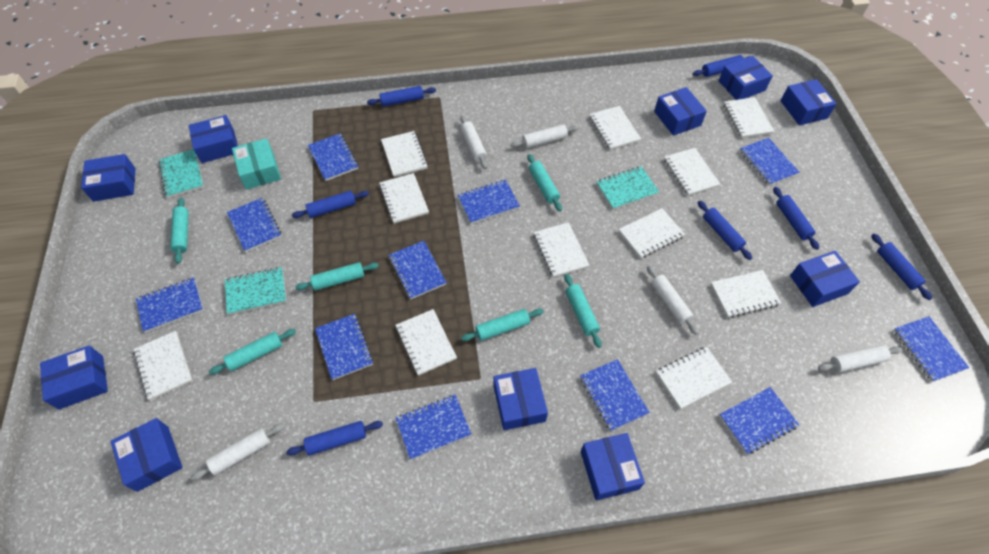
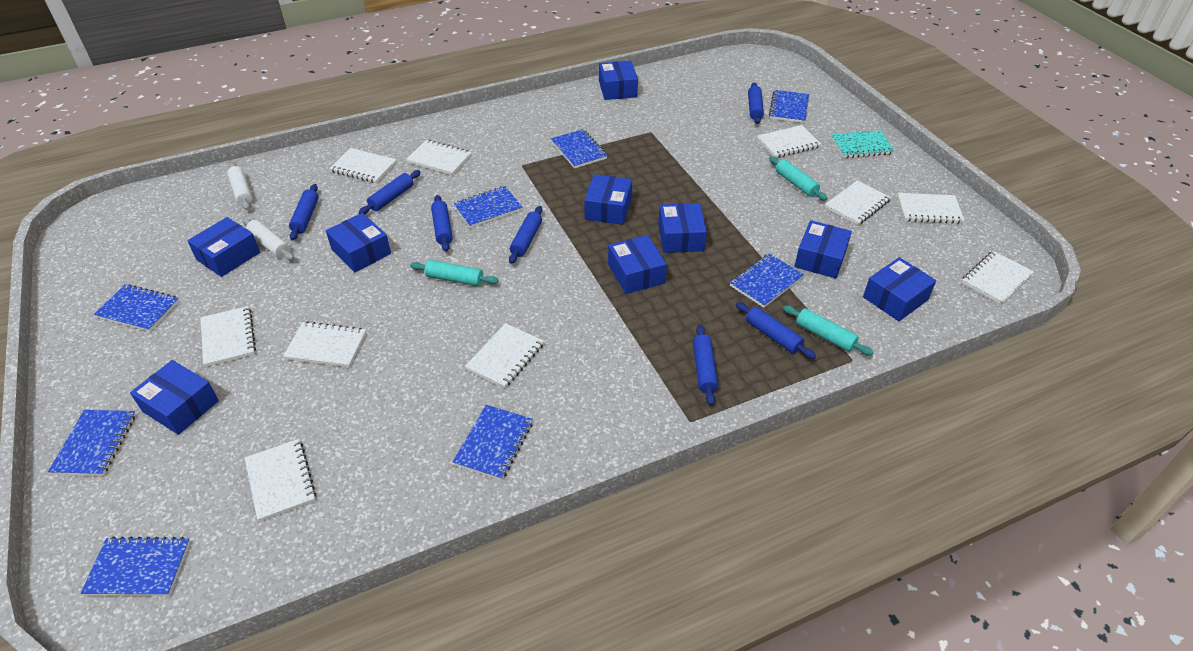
blue box: 10 -> 9
blue notebook: 11 -> 8
turquoise box: 1 -> 0
turquoise notebook: 3 -> 1
turquoise rolling pin: 6 -> 3
white notebook: 11 -> 10
white rolling pin: 5 -> 2

